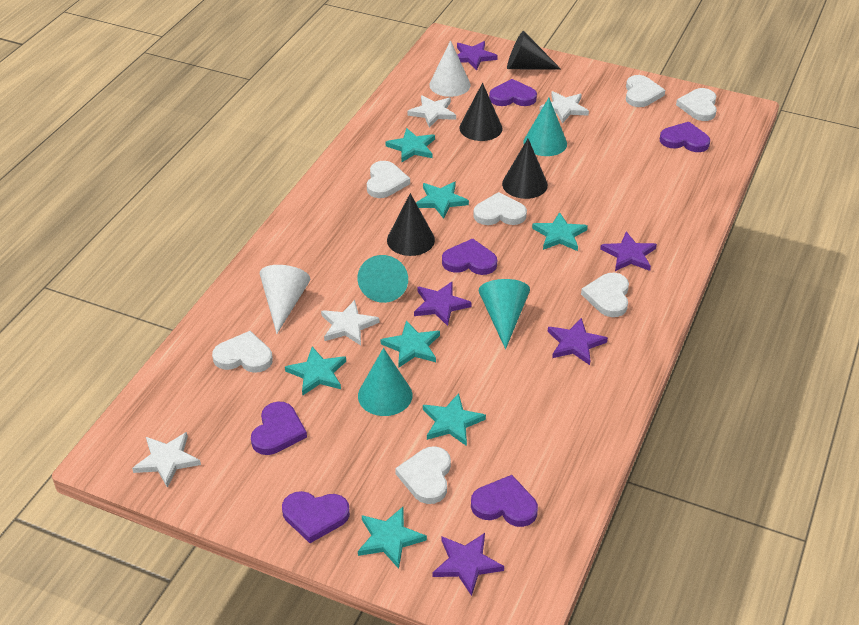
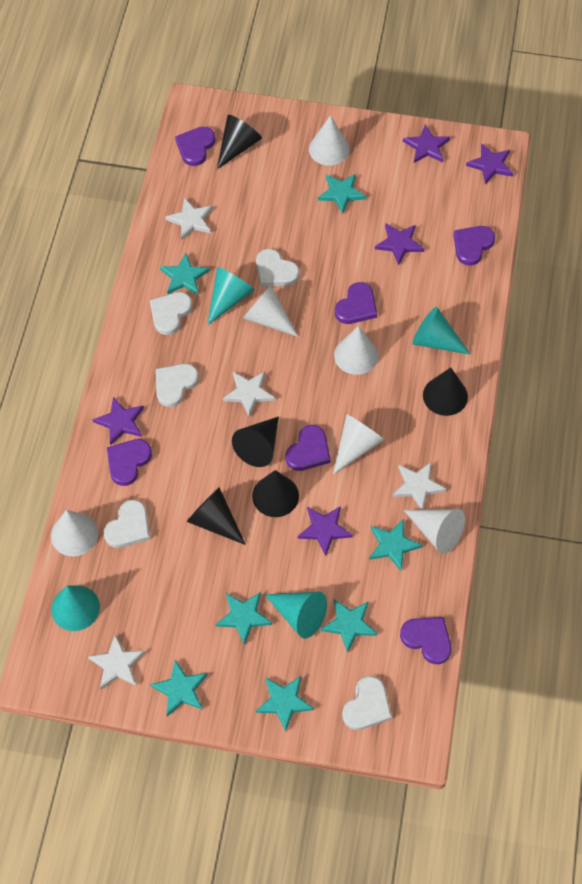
black cone: 4 -> 5
white cone: 2 -> 6
white heart: 7 -> 5

